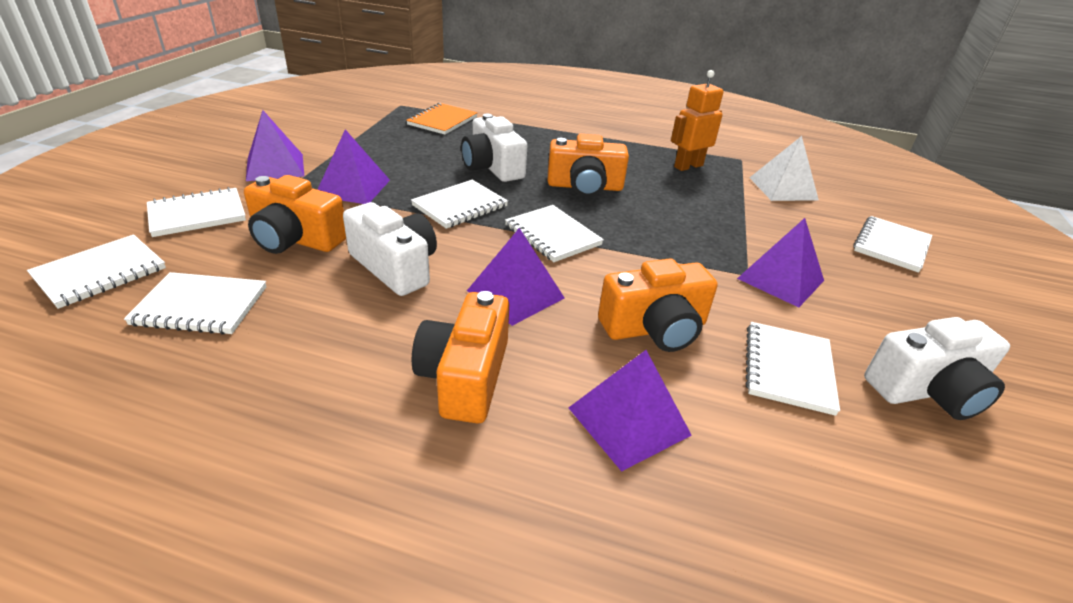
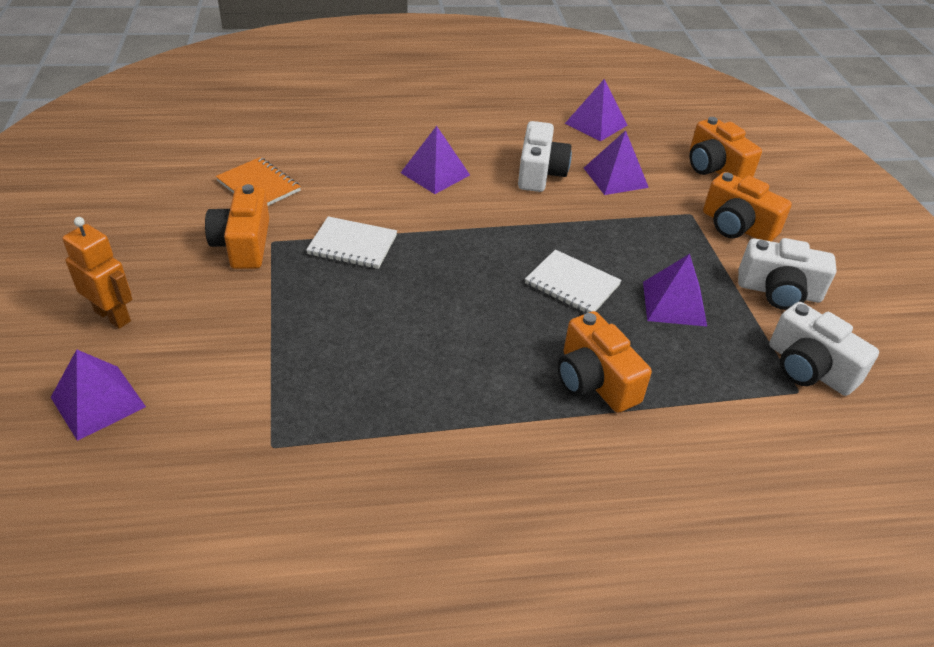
white notebook: 7 -> 2
white pyramid: 1 -> 0

